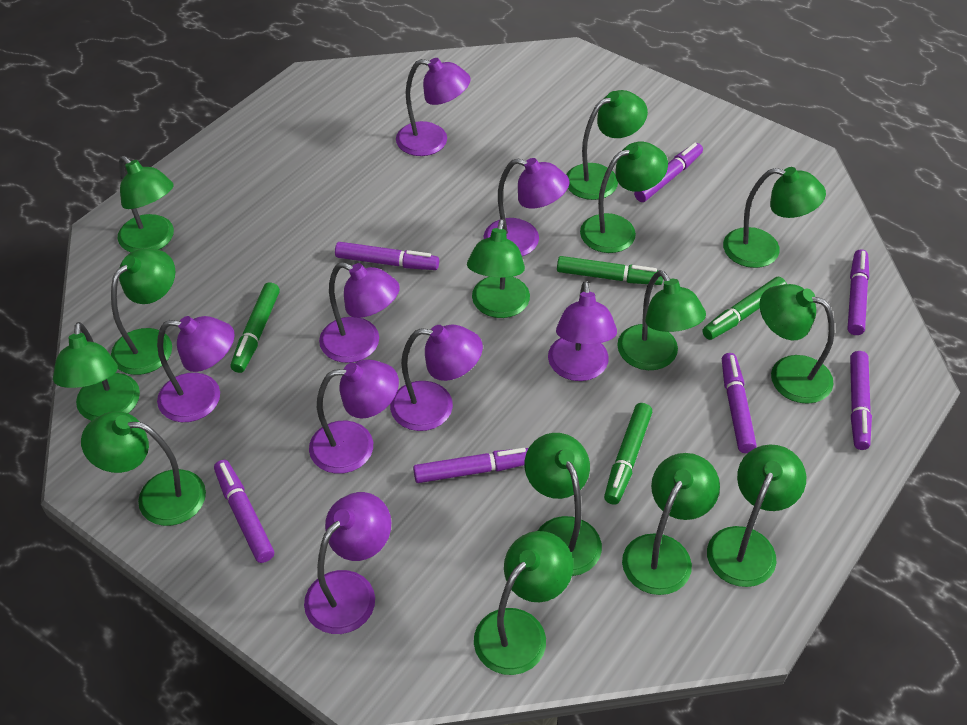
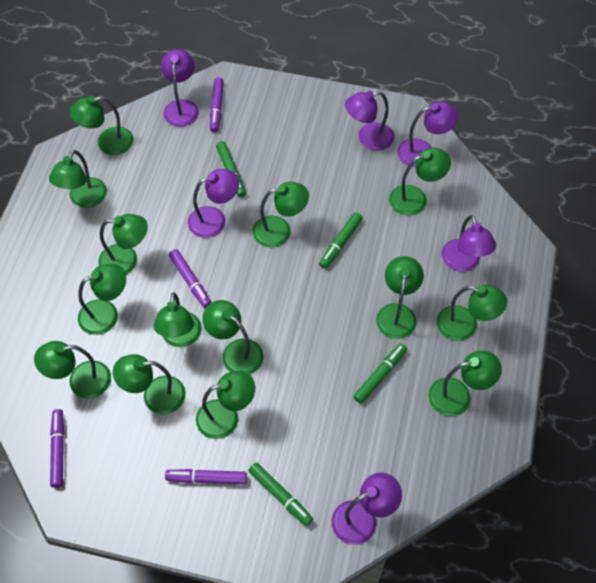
purple lamp: 8 -> 6
purple marker: 7 -> 4

